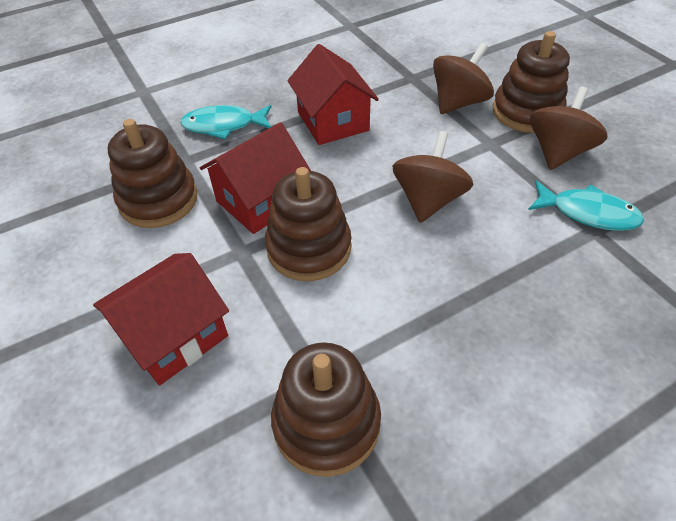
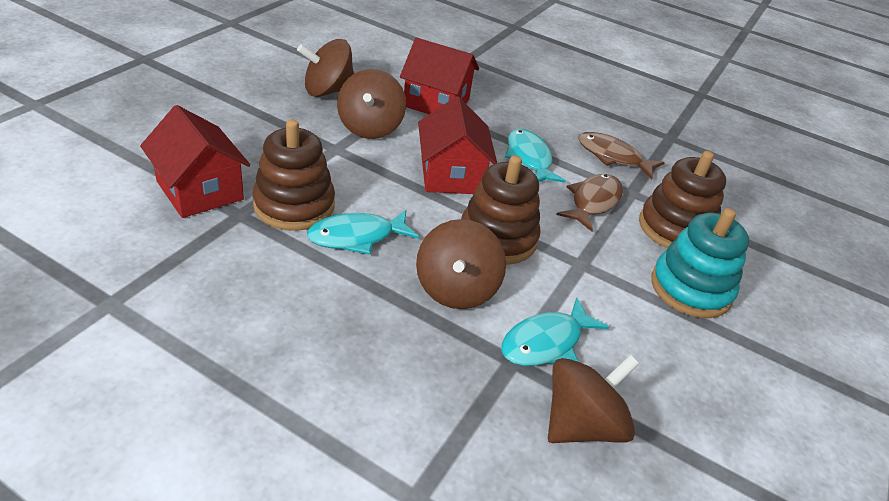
brown fish: 0 -> 2
brown spinning top: 3 -> 4
brown stacking toy: 4 -> 3
turquoise fish: 2 -> 3
turquoise stacking toy: 0 -> 1

